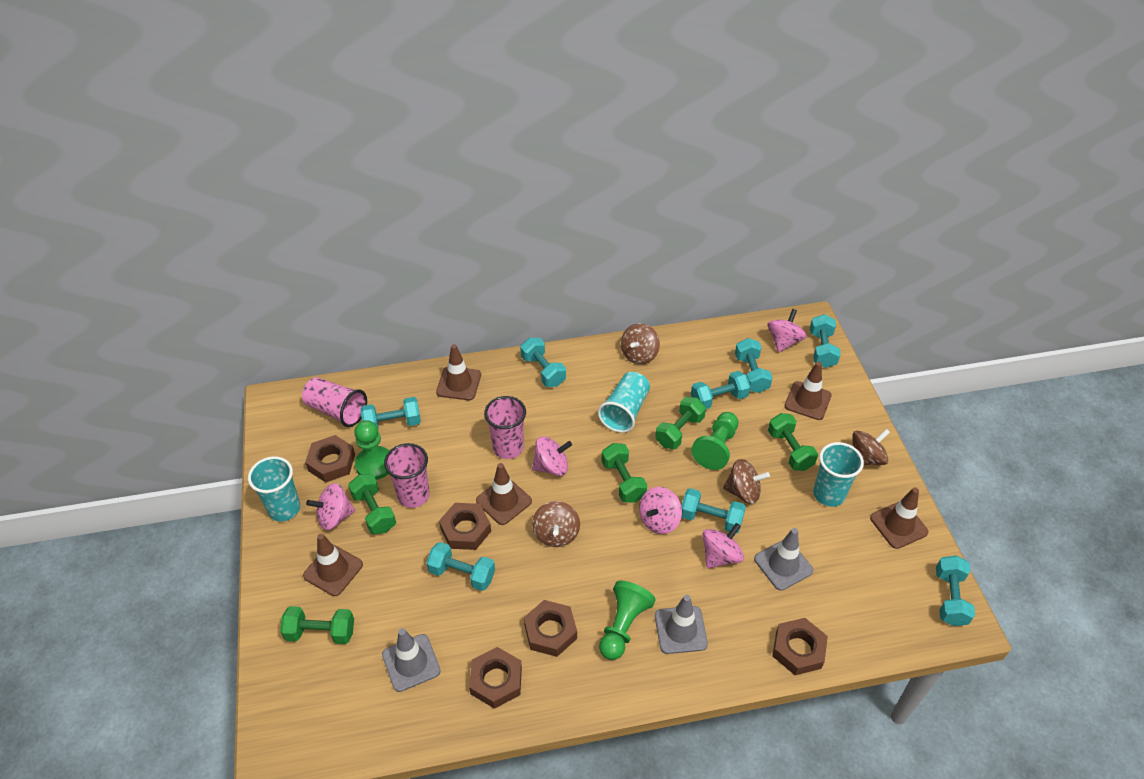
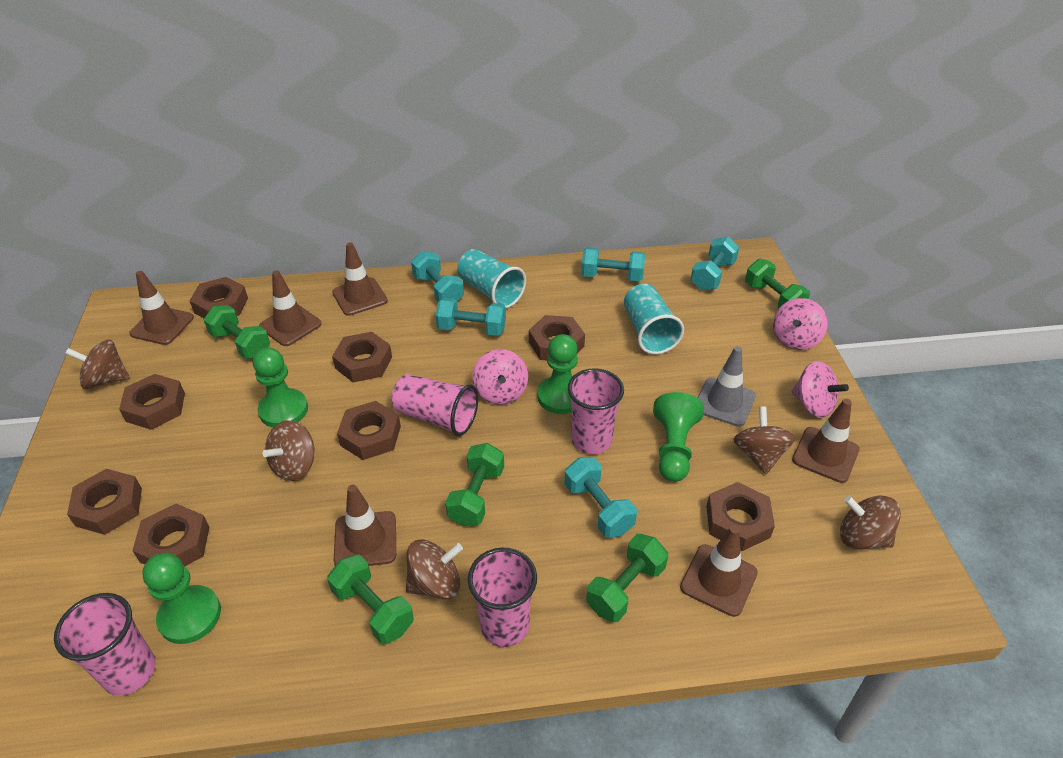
brown nut: 5 -> 8
brown spinning top: 4 -> 5
brown traffic cone: 5 -> 6
green pawn: 3 -> 4
grey traffic cone: 3 -> 1
pink cup: 3 -> 4
pink spinning top: 5 -> 3
turquoise cup: 3 -> 2
turquoise dumbbell: 8 -> 5

